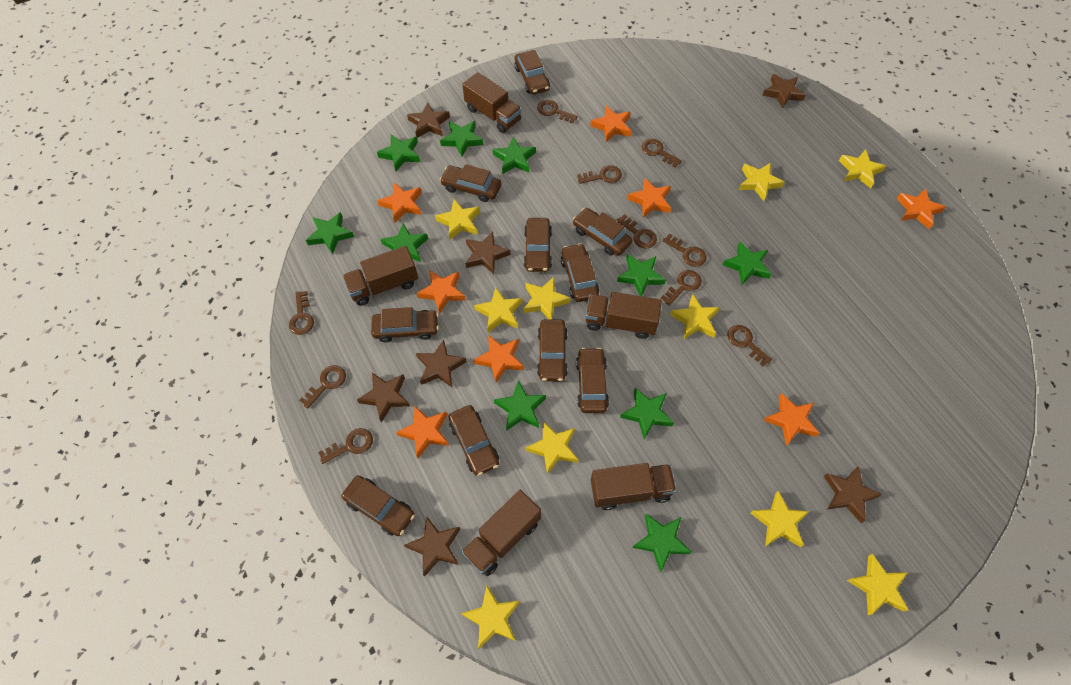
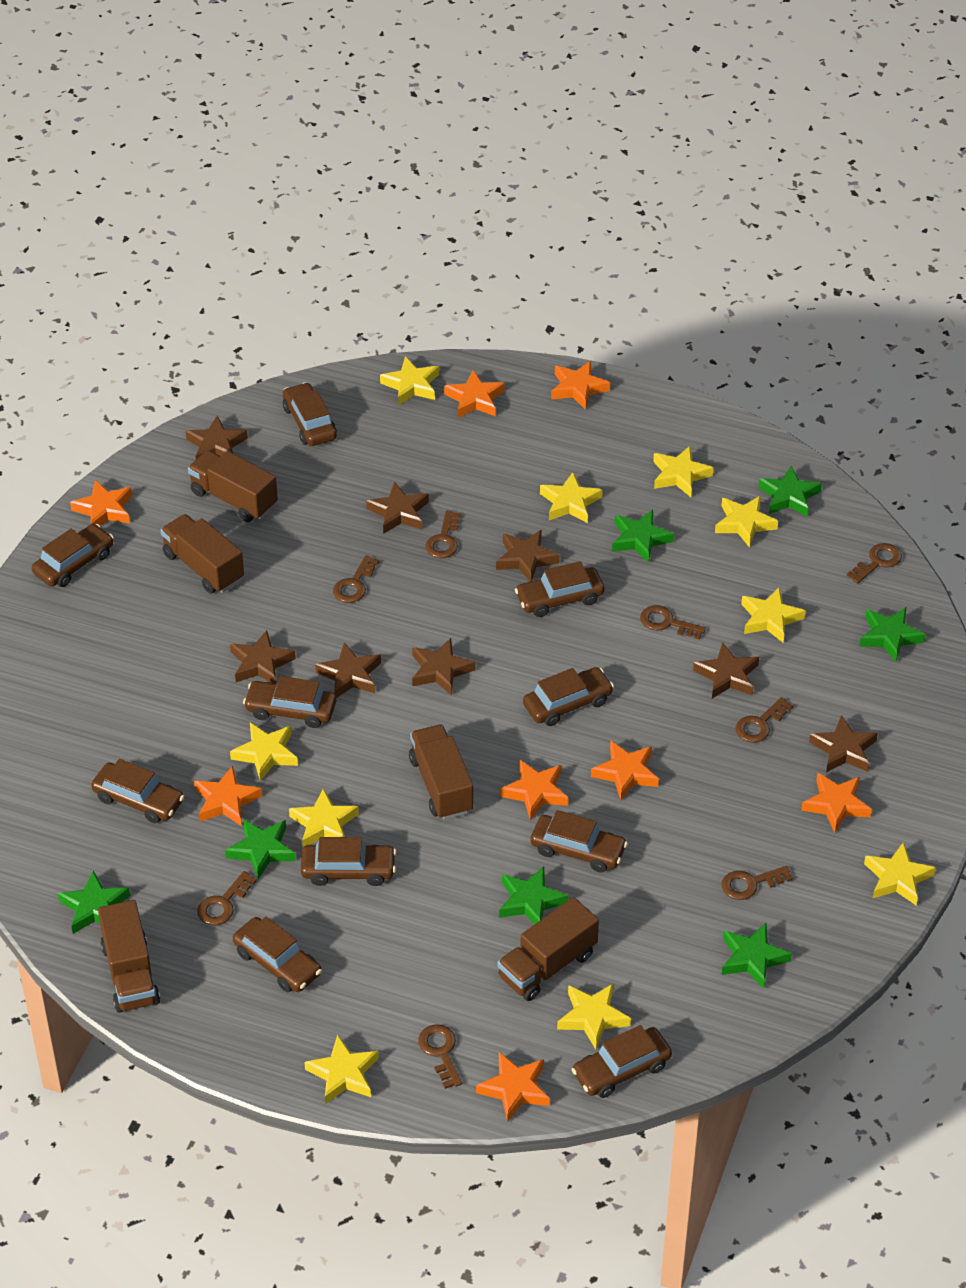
brown key: 10 -> 8
brown star: 7 -> 8
green star: 10 -> 7

